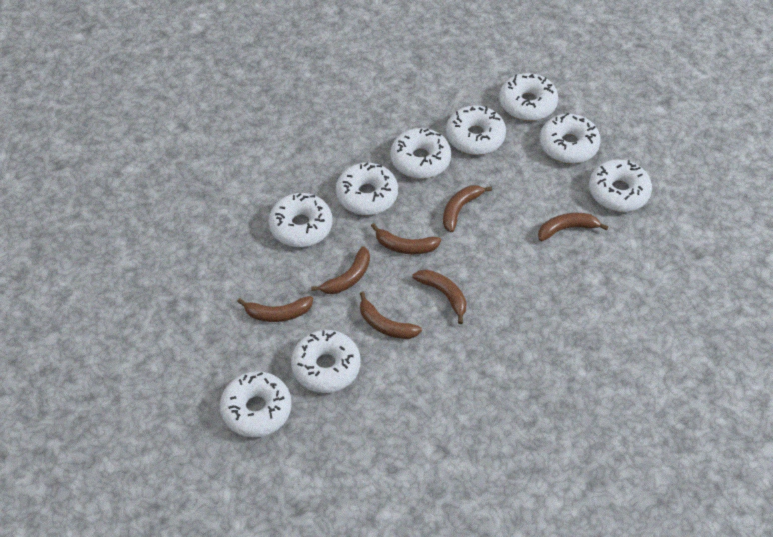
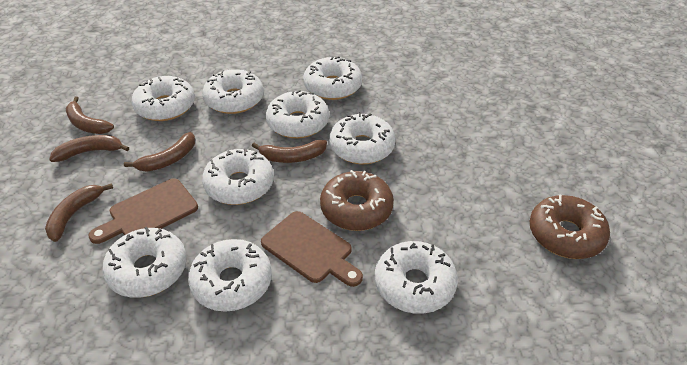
brown banana: 7 -> 5
brown cutting board: 0 -> 2
brown donut: 0 -> 2

